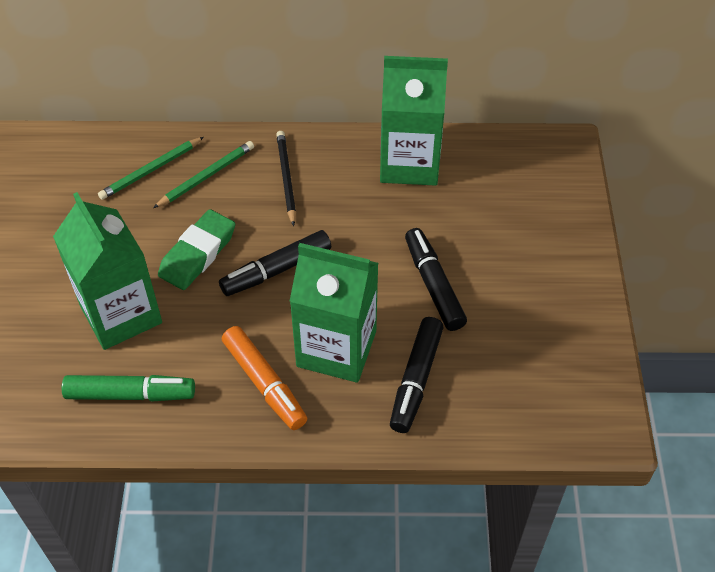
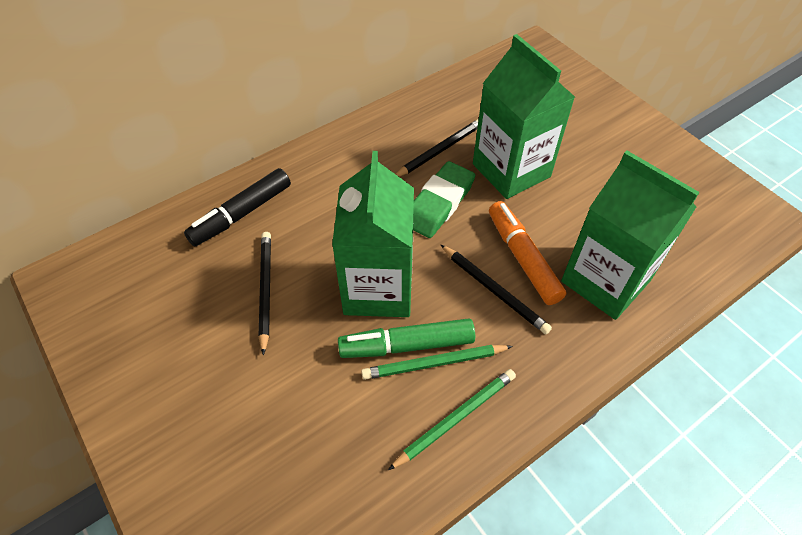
black marker: 3 -> 1
black pencil: 1 -> 3

